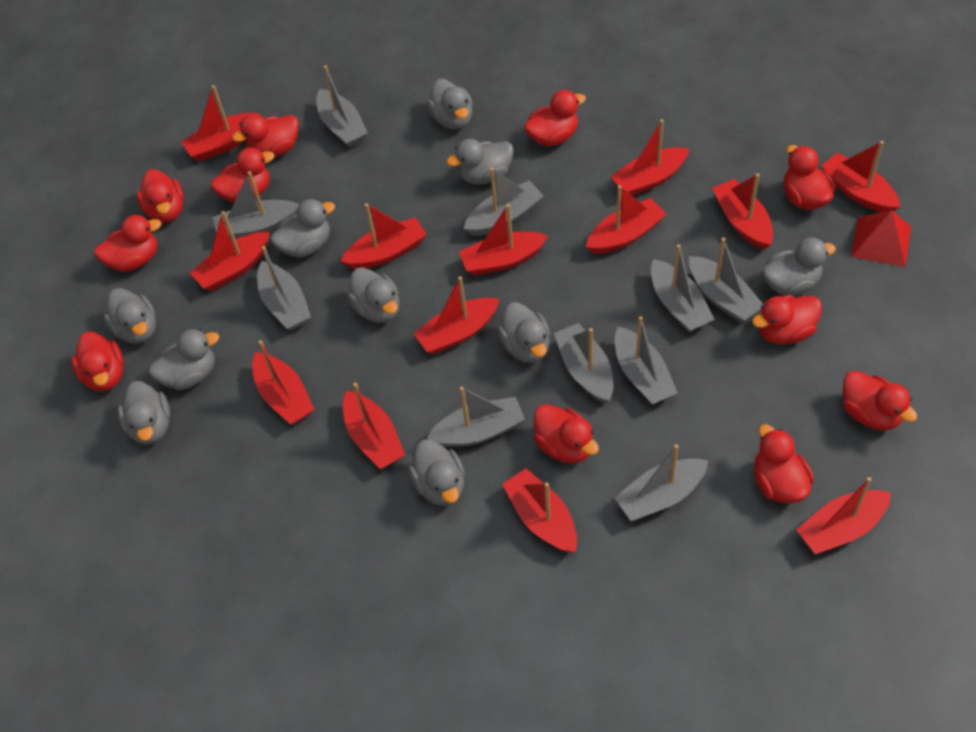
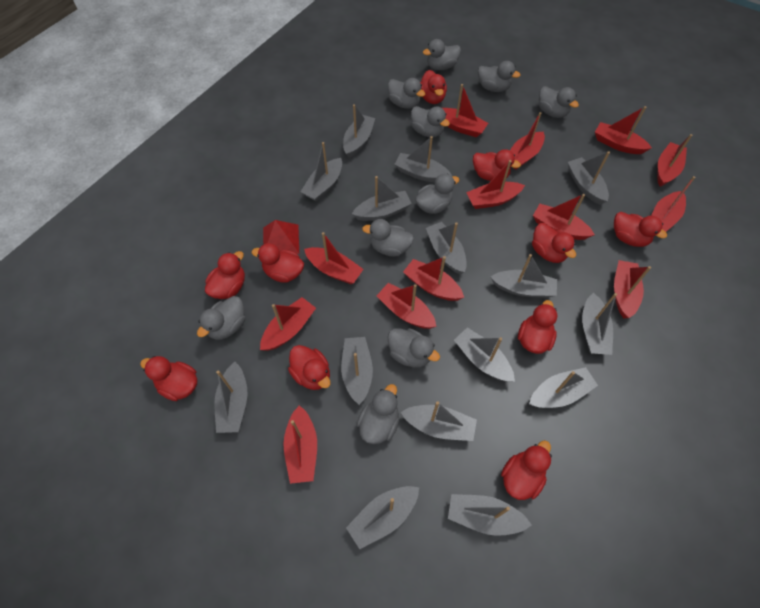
grey boat: 10 -> 15
red duck: 11 -> 10

